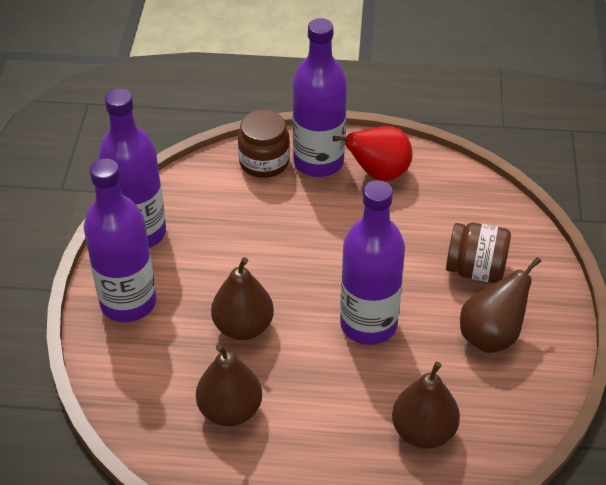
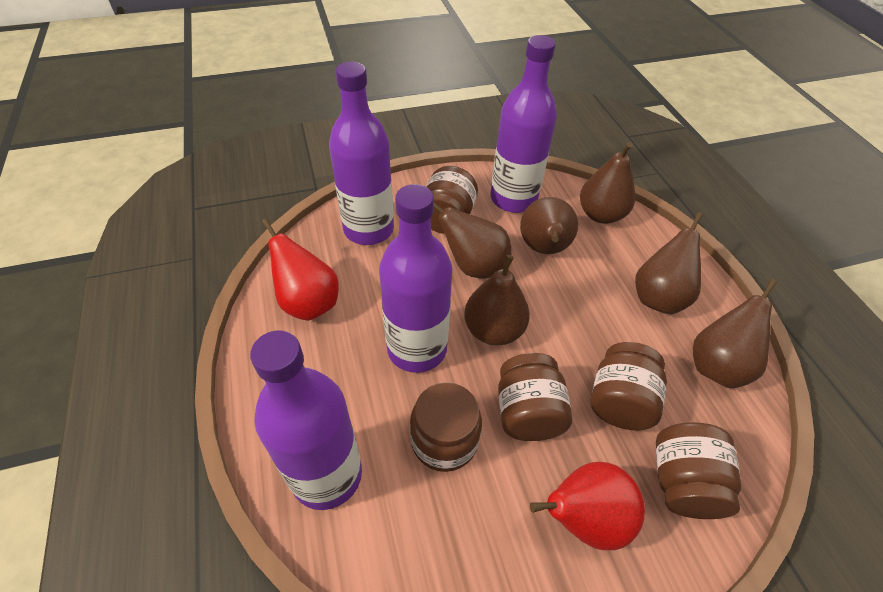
brown jar: 2 -> 5
brown pear: 4 -> 6
red pear: 1 -> 2

